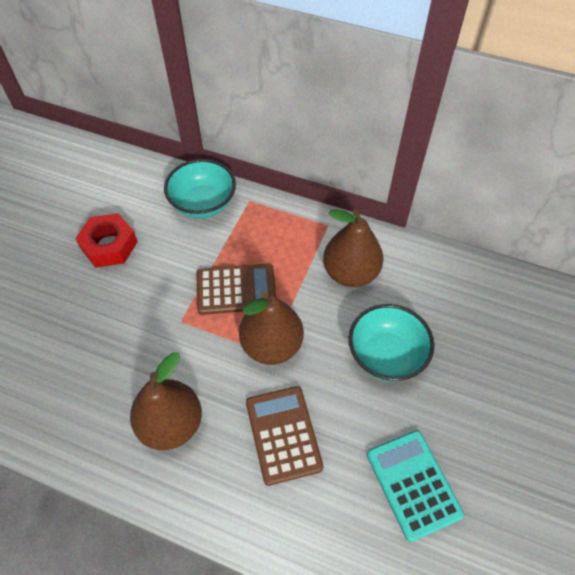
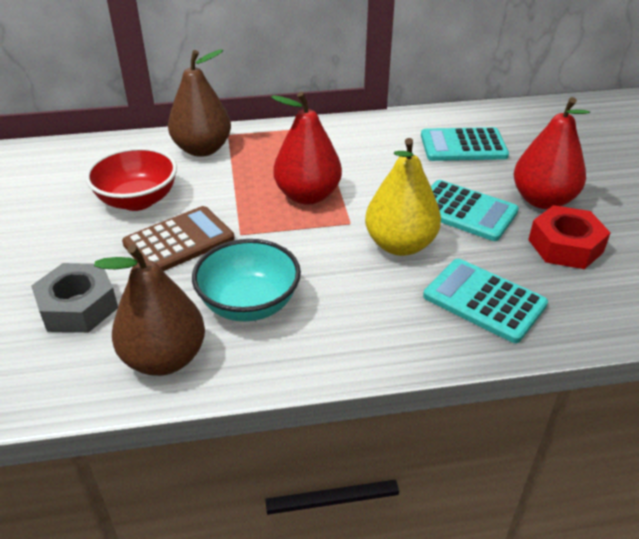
brown calculator: 2 -> 1
brown pear: 3 -> 2
grey nut: 0 -> 1
red bowl: 0 -> 1
red pear: 0 -> 2
turquoise bowl: 2 -> 1
turquoise calculator: 1 -> 3
yellow pear: 0 -> 1

